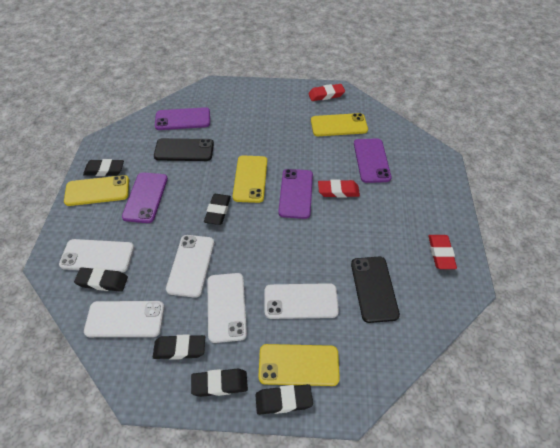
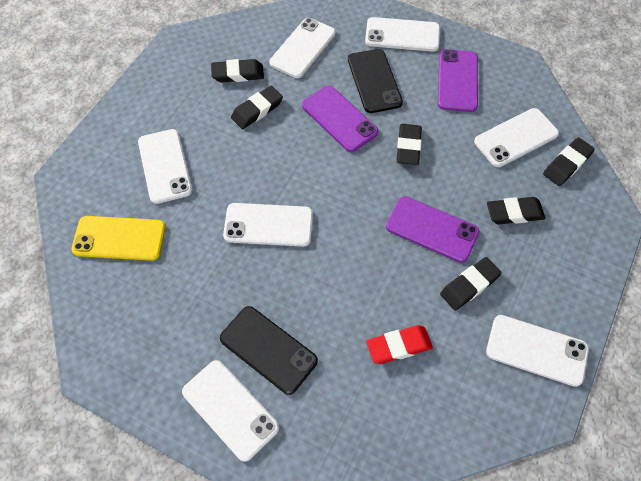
purple phone: 4 -> 3
red eraser: 3 -> 1
white phone: 5 -> 7
yellow phone: 4 -> 1

